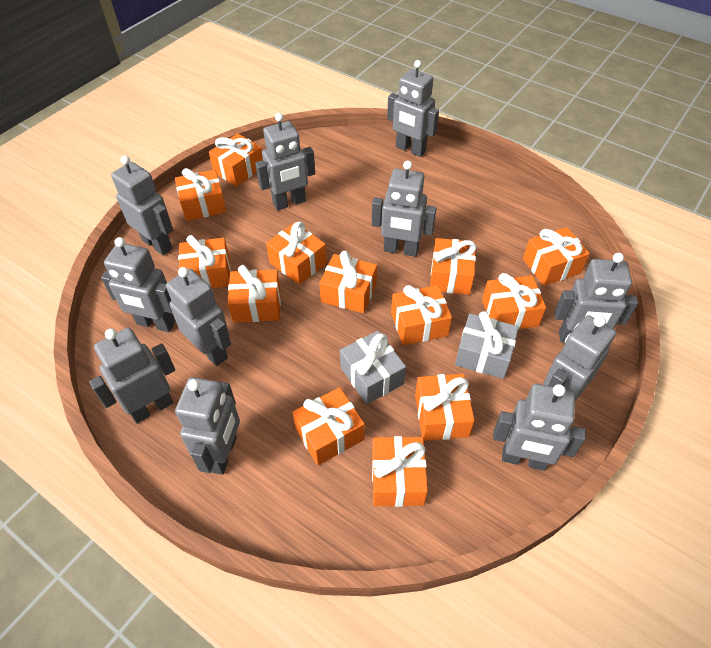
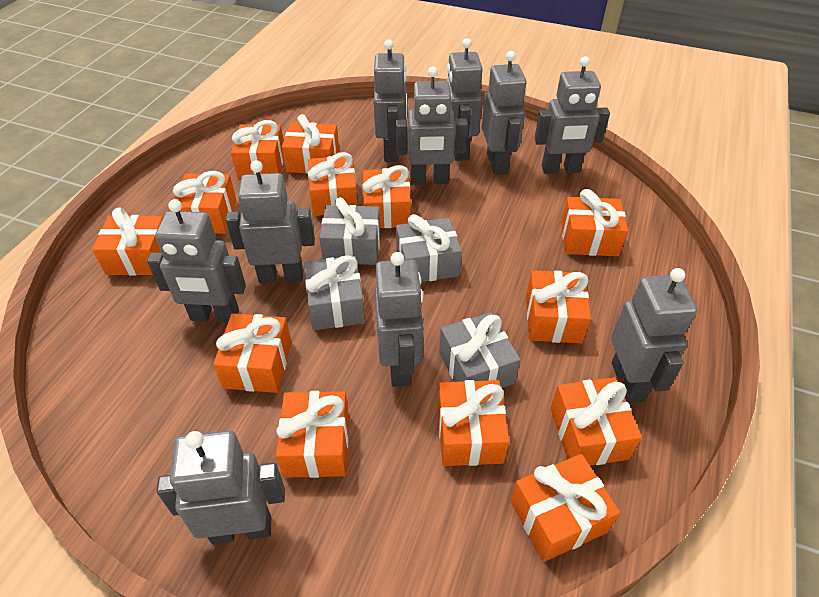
grey gift: 2 -> 4
grey robot: 11 -> 10

